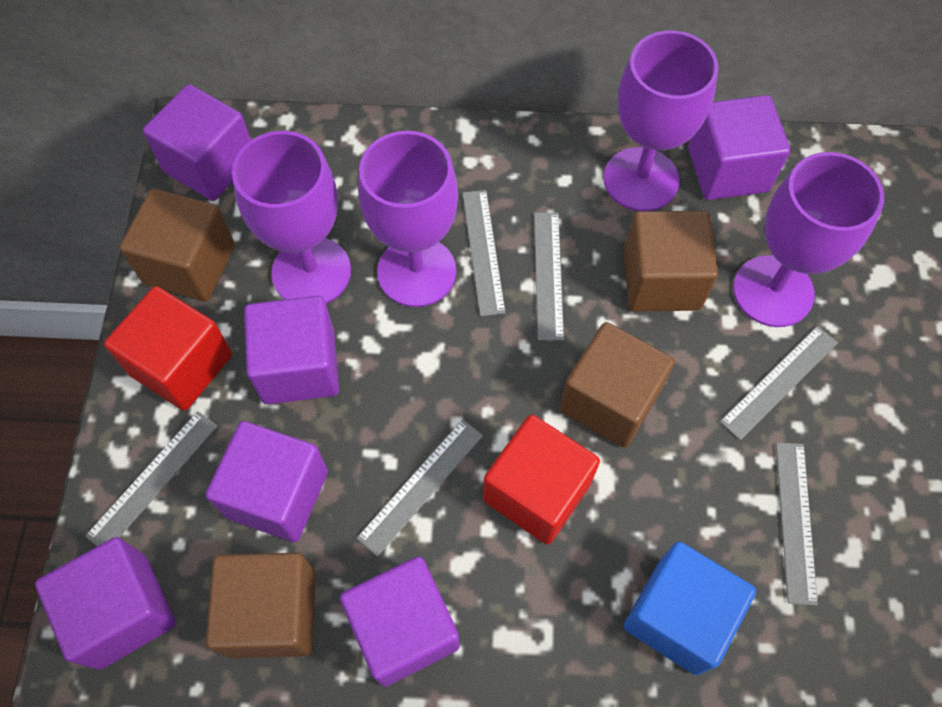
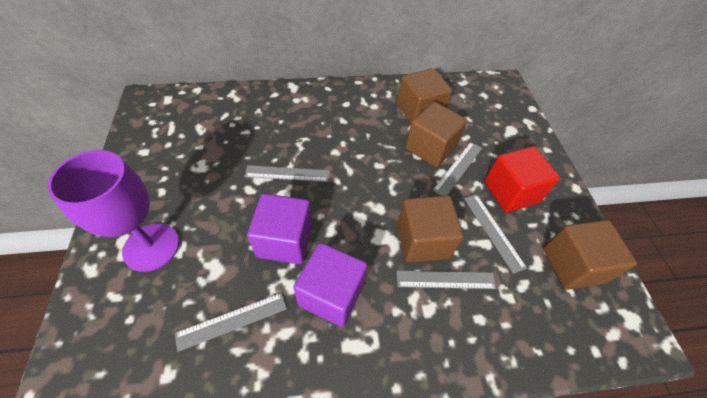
blue cube: 1 -> 0
grey ruler: 6 -> 5
purple cube: 6 -> 2
purple goblet: 4 -> 1
red cube: 2 -> 1

